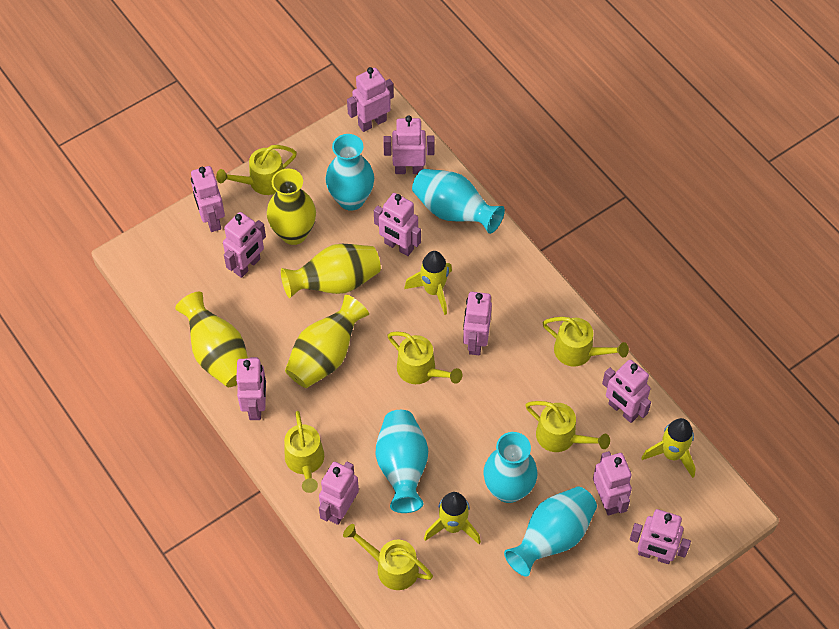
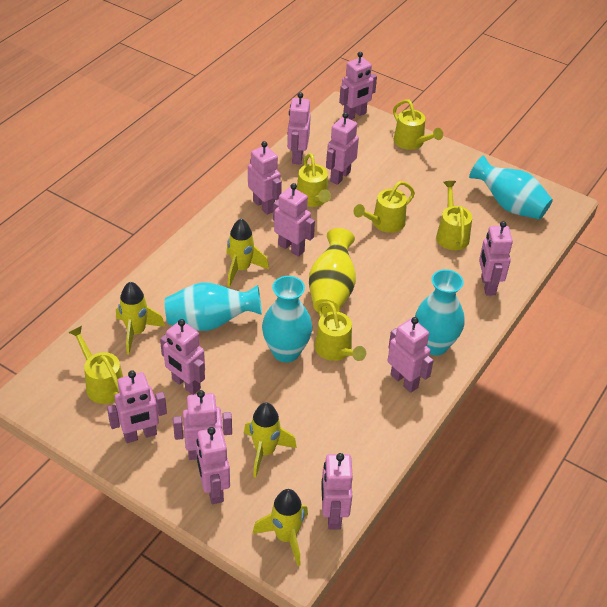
pink robot: 11 -> 12
turquoise vase: 5 -> 4
yellow rocket: 3 -> 4
yellow vase: 4 -> 1

